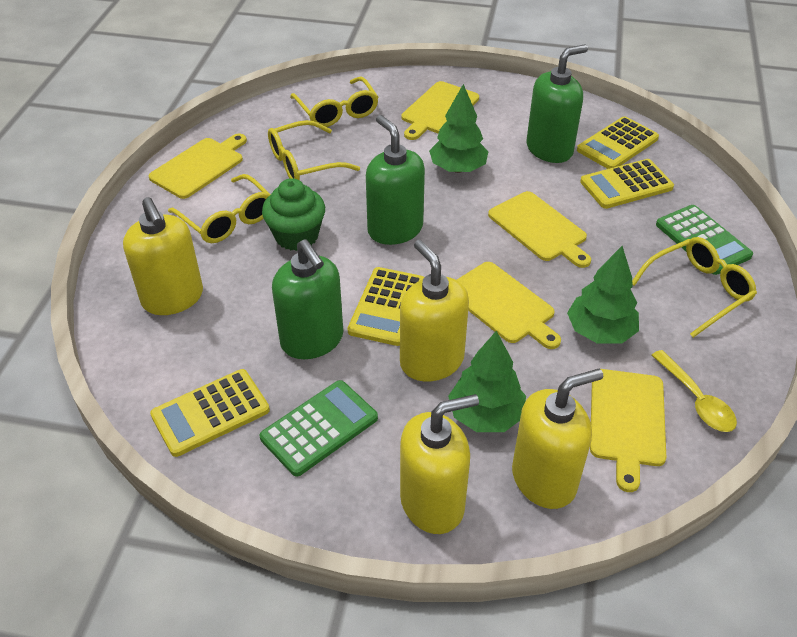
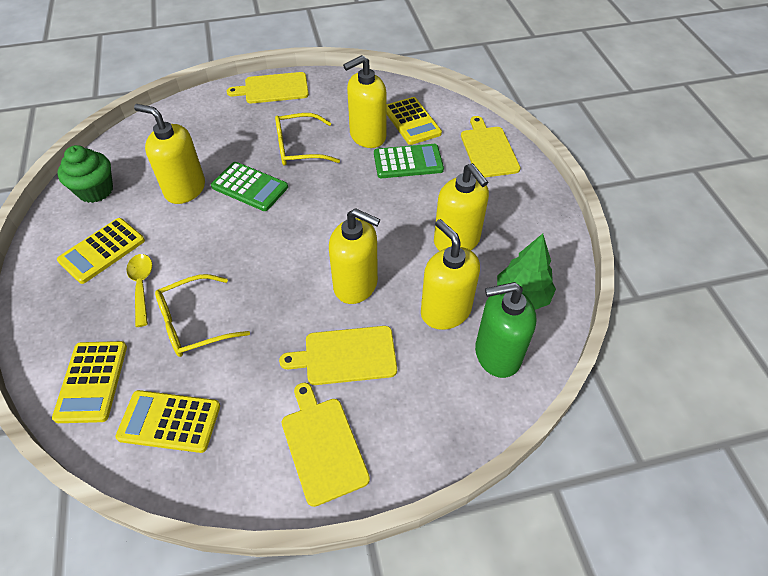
green soap dispenser: 3 -> 1
green tree: 3 -> 1
yellow cutting board: 5 -> 4
yellow glasses: 4 -> 2
yellow soap dispenser: 4 -> 5

